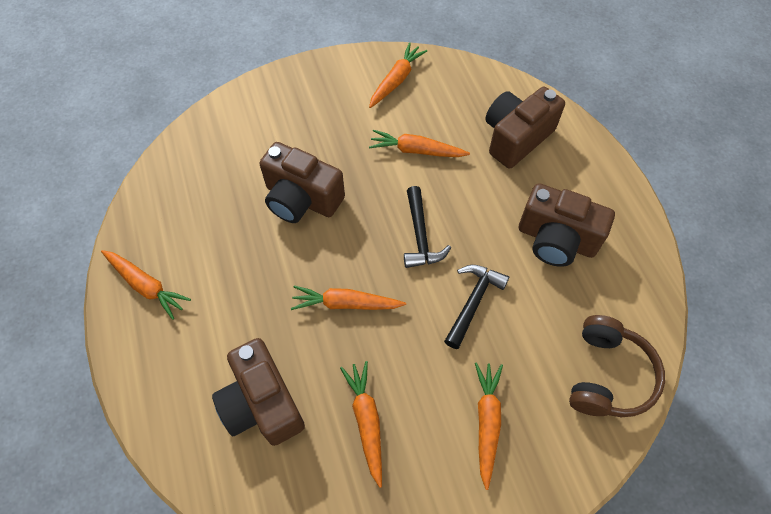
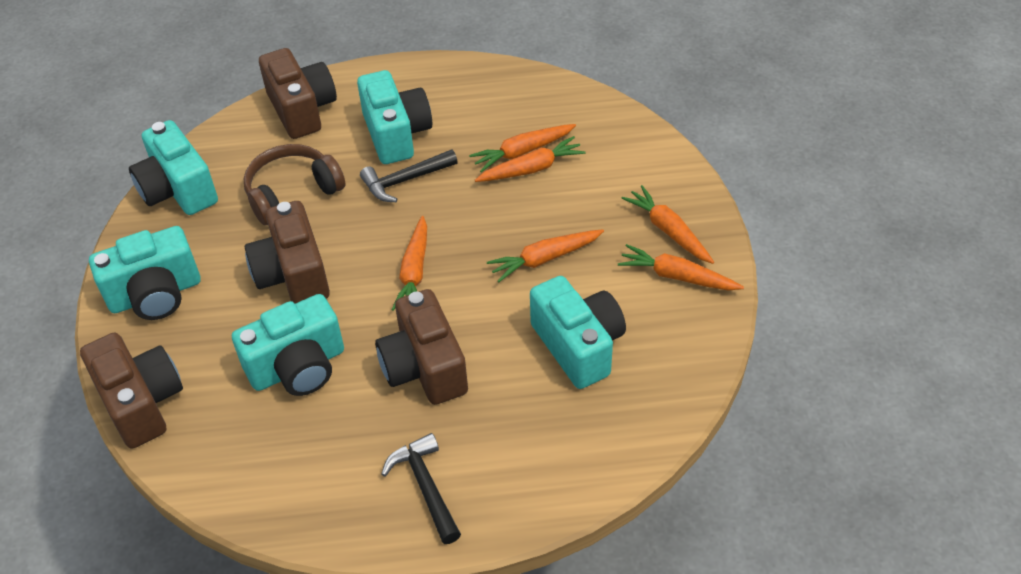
turquoise camera: 0 -> 5

